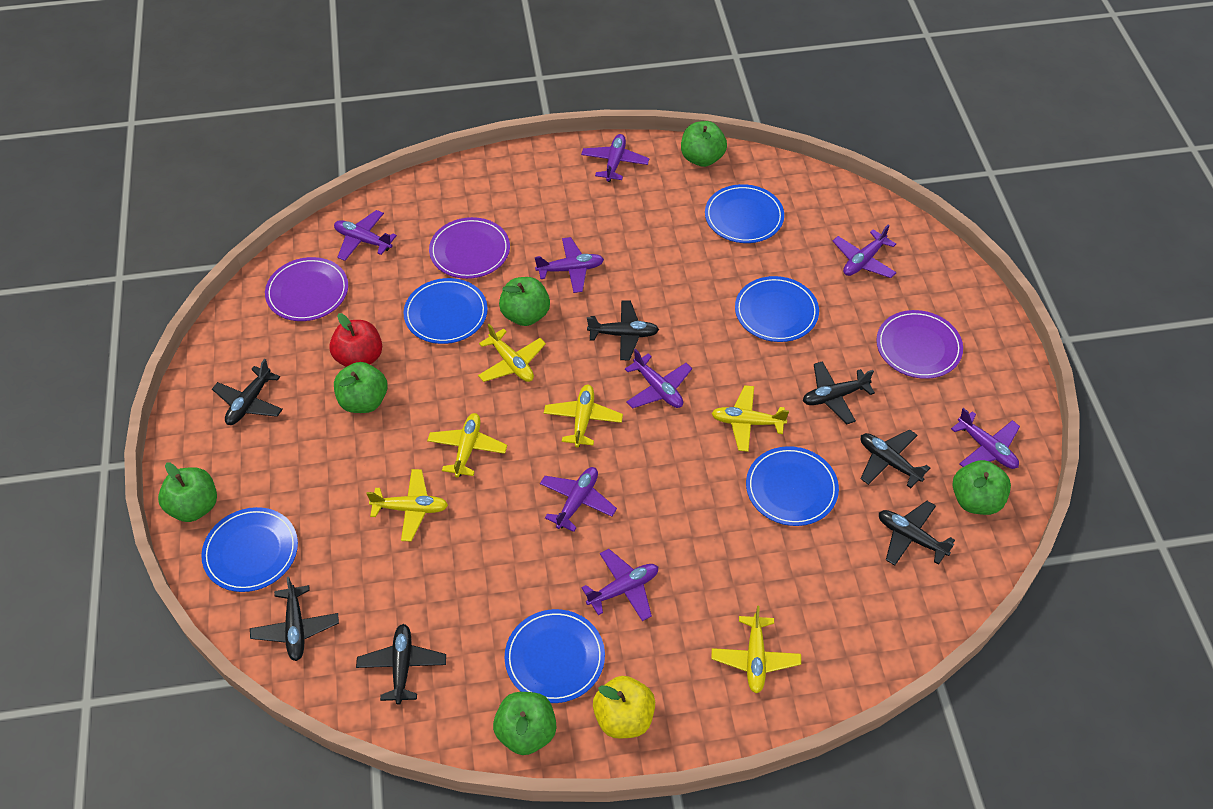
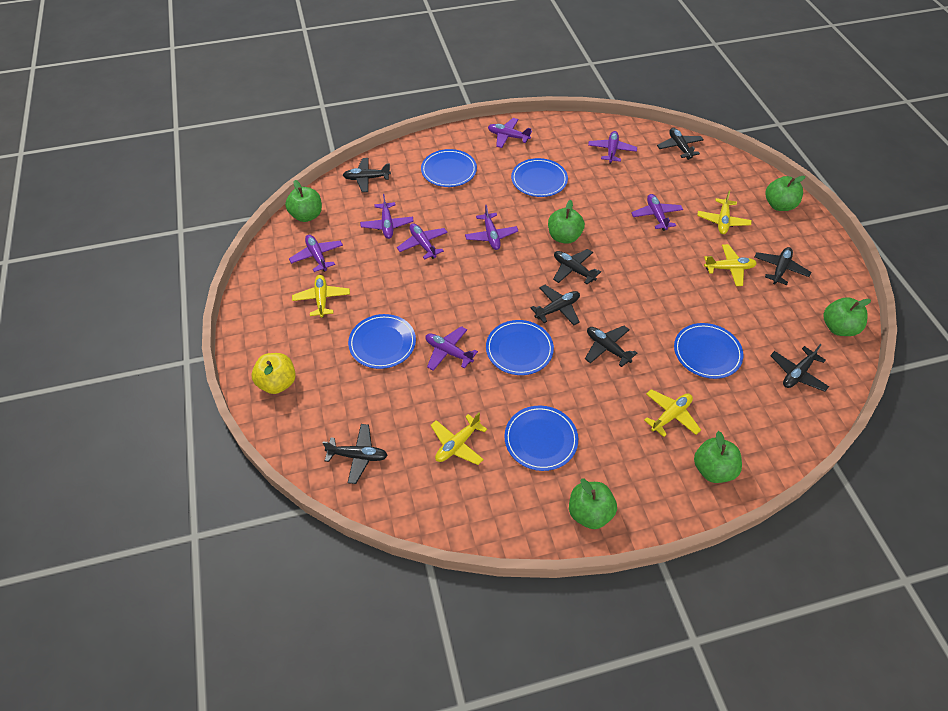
black plane: 7 -> 8
purple plate: 3 -> 0
red apple: 1 -> 0
yellow plane: 6 -> 5

